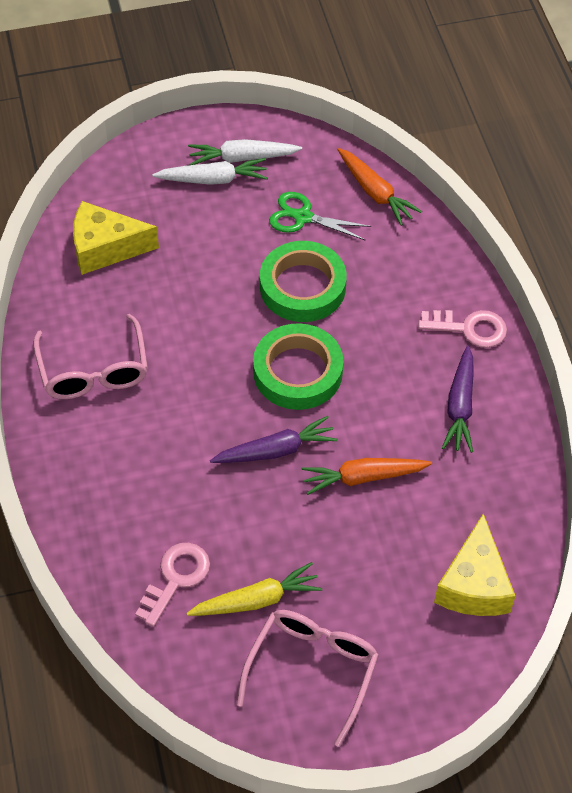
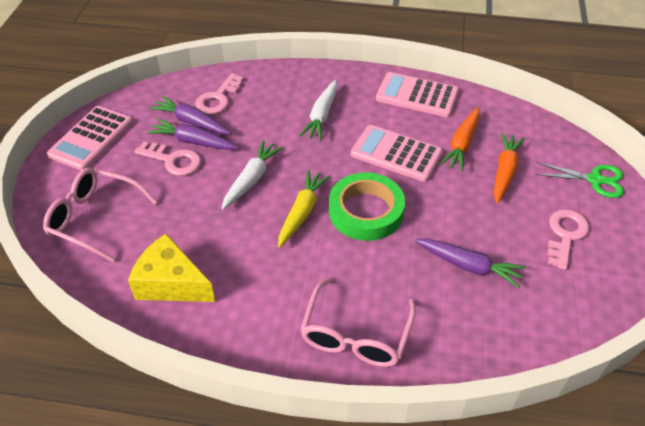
green tape: 2 -> 1
pink calculator: 0 -> 3
pink key: 2 -> 3
purple carrot: 2 -> 3
yellow cheese: 2 -> 1

